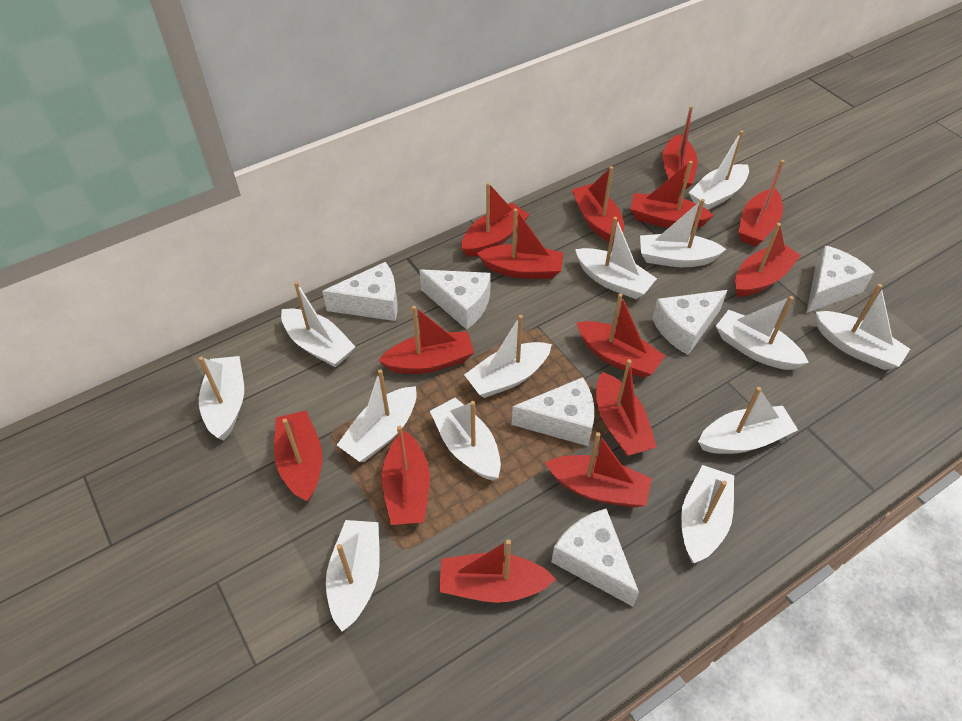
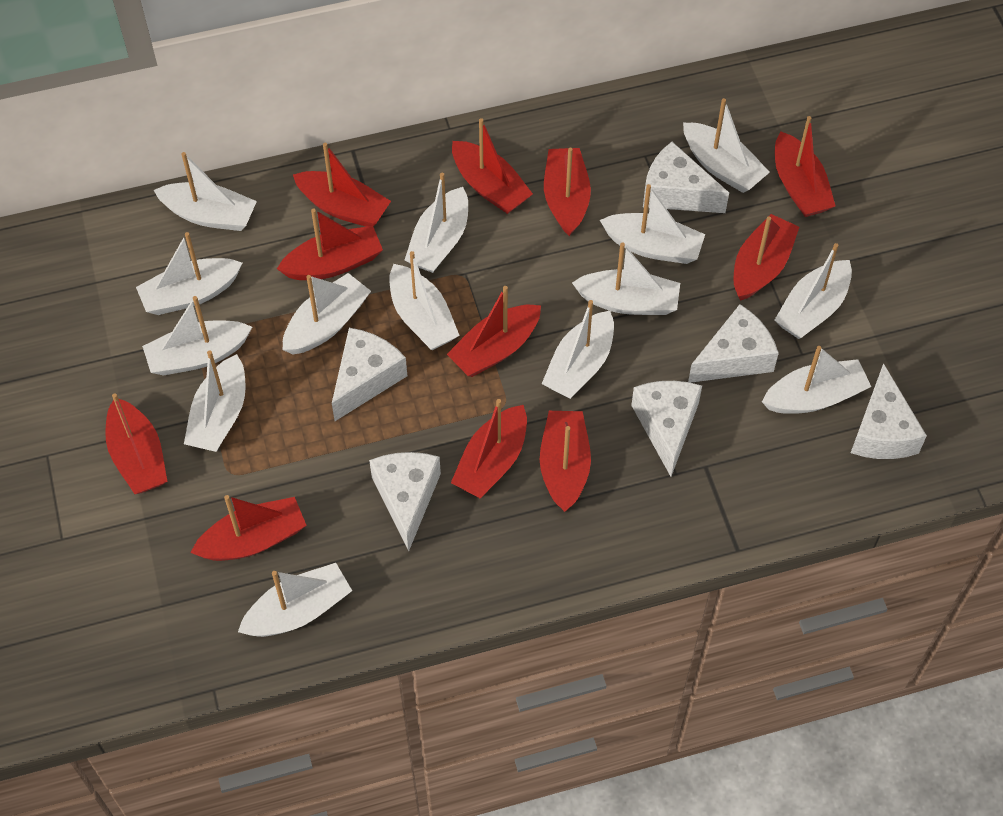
red boat: 14 -> 11
white boat: 13 -> 14

